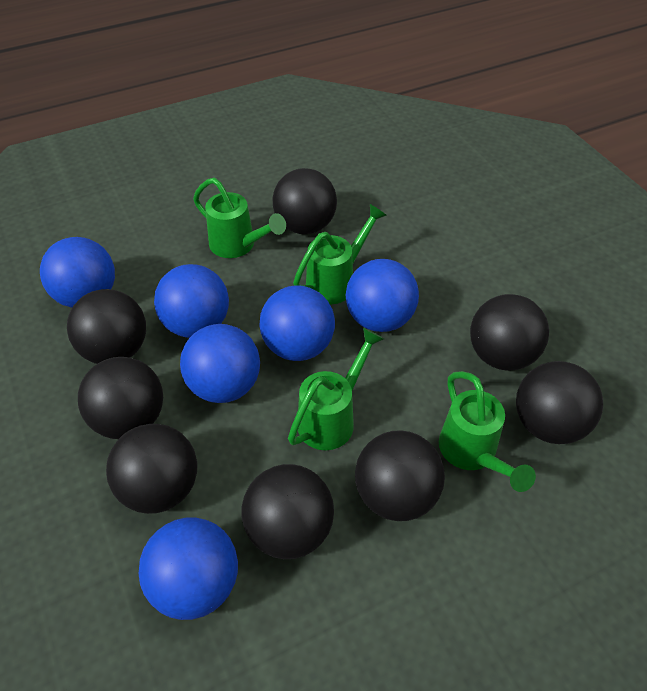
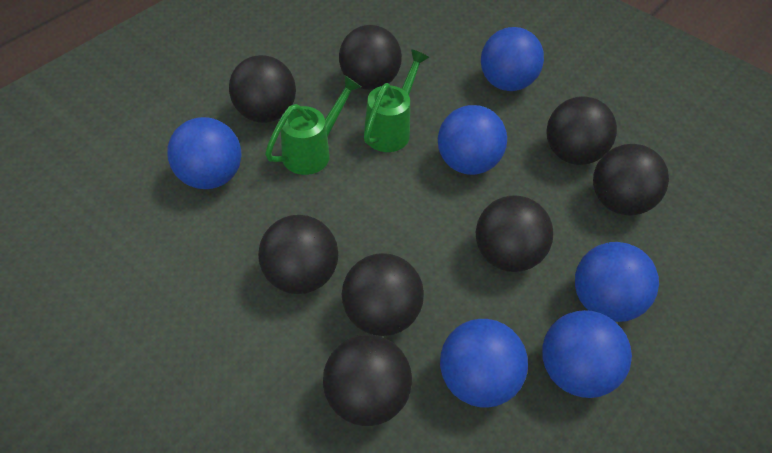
green watering can: 4 -> 2

